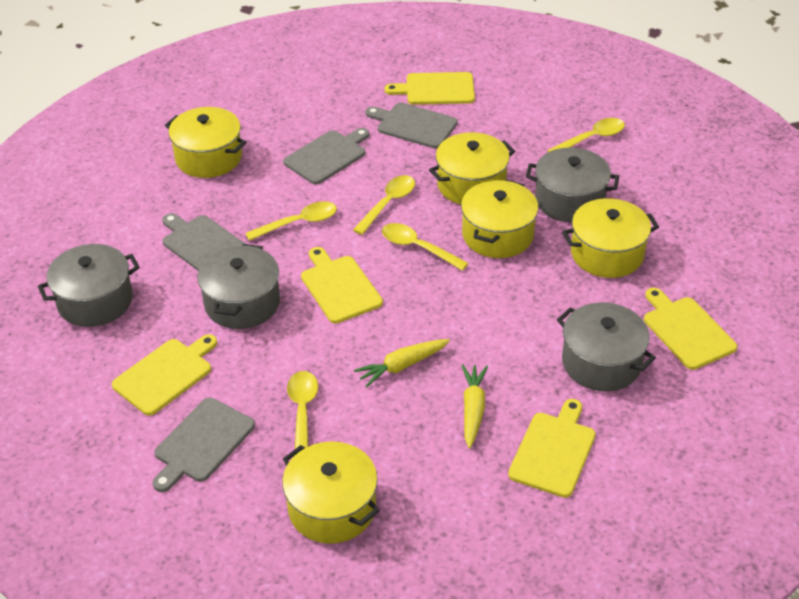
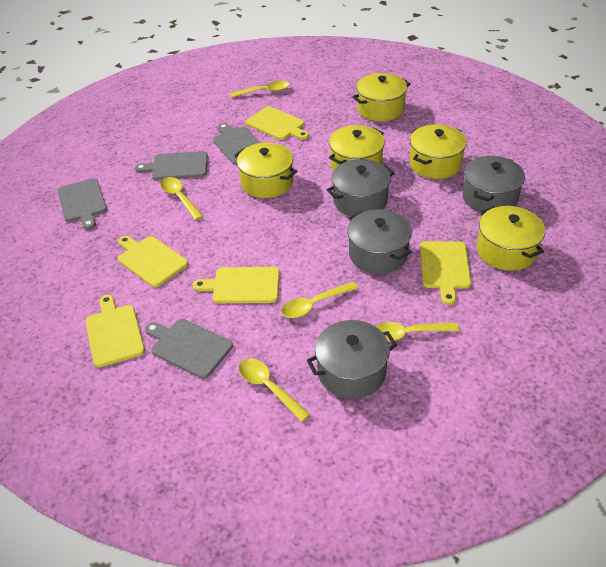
yellow carrot: 2 -> 0

